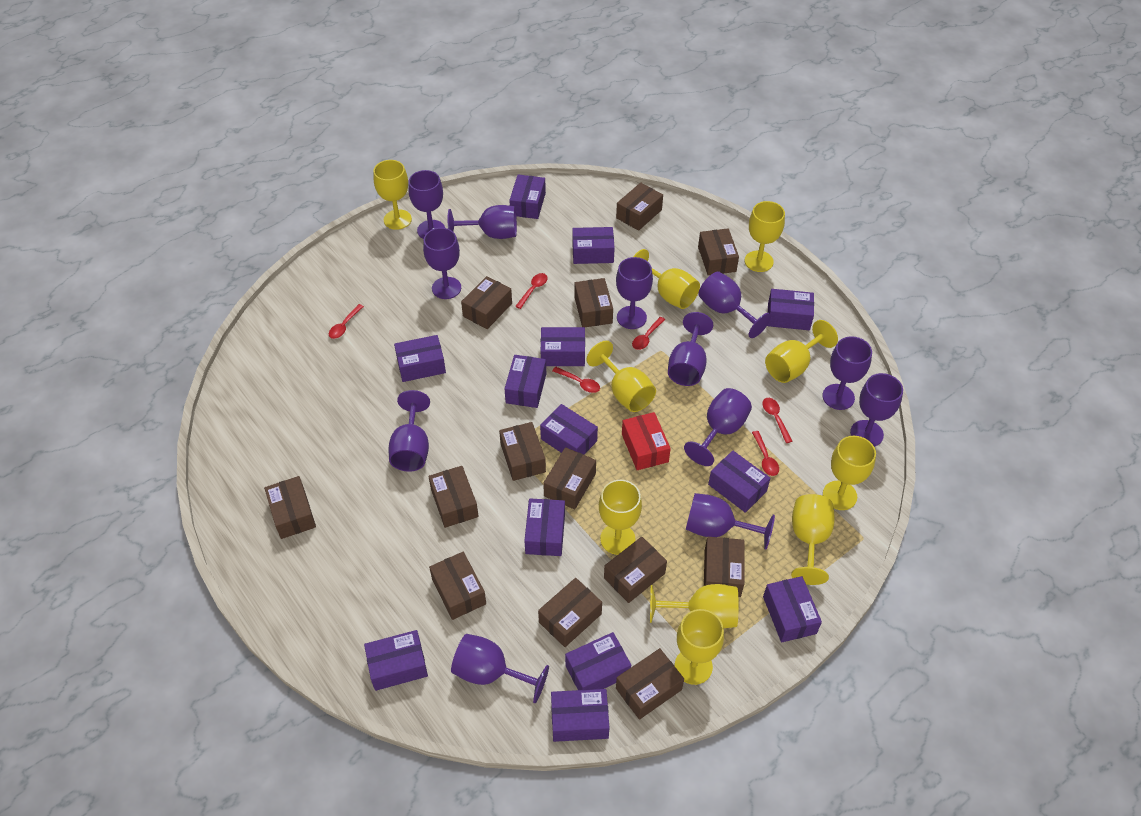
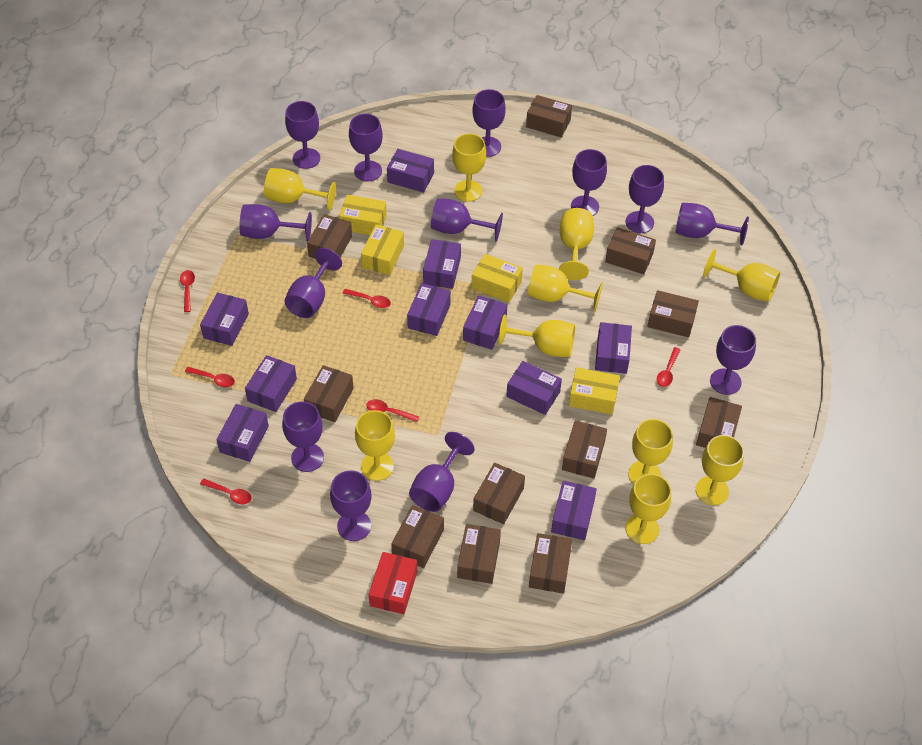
brown box: 13 -> 11
purple box: 13 -> 10
purple goblet: 12 -> 13
yellow box: 0 -> 4

